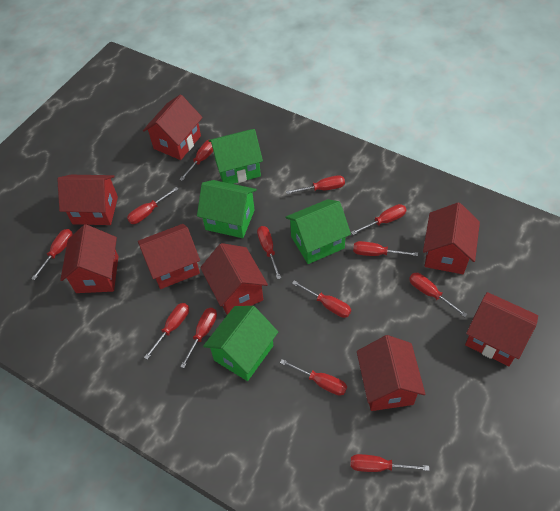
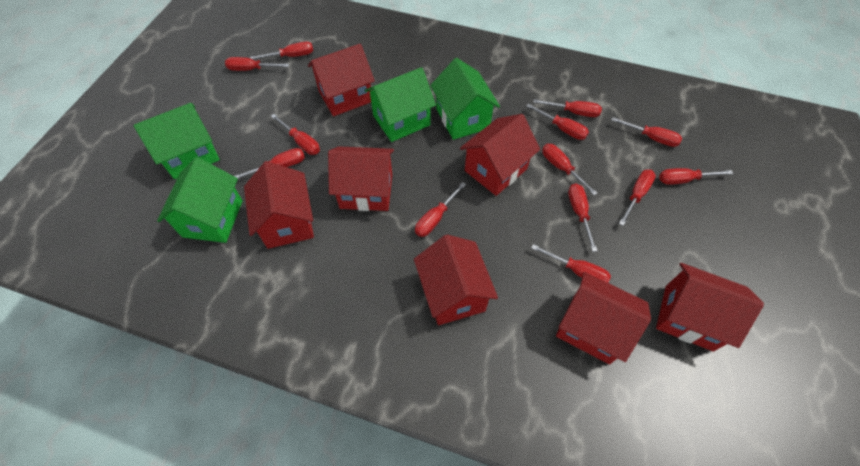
red house: 8 -> 7

